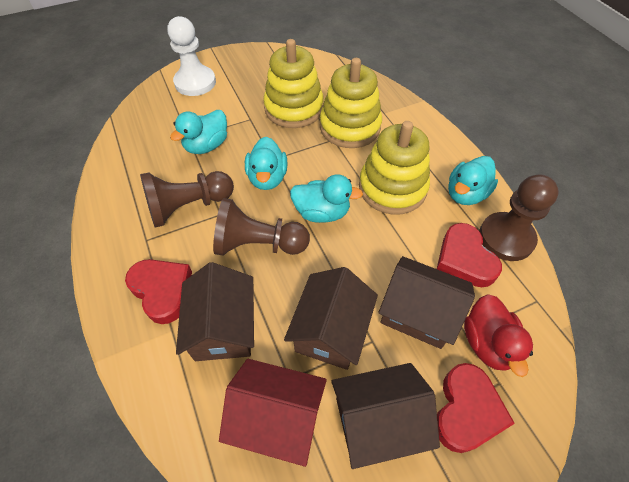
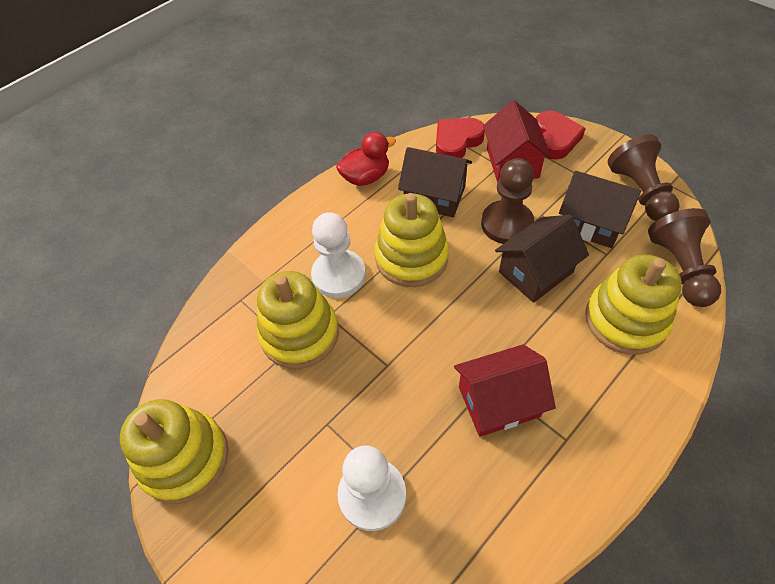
brown house: 4 -> 3
red heart: 3 -> 2
red house: 1 -> 2
turquoise duck: 4 -> 0
white pawn: 1 -> 2
yellow stacking toy: 3 -> 4

